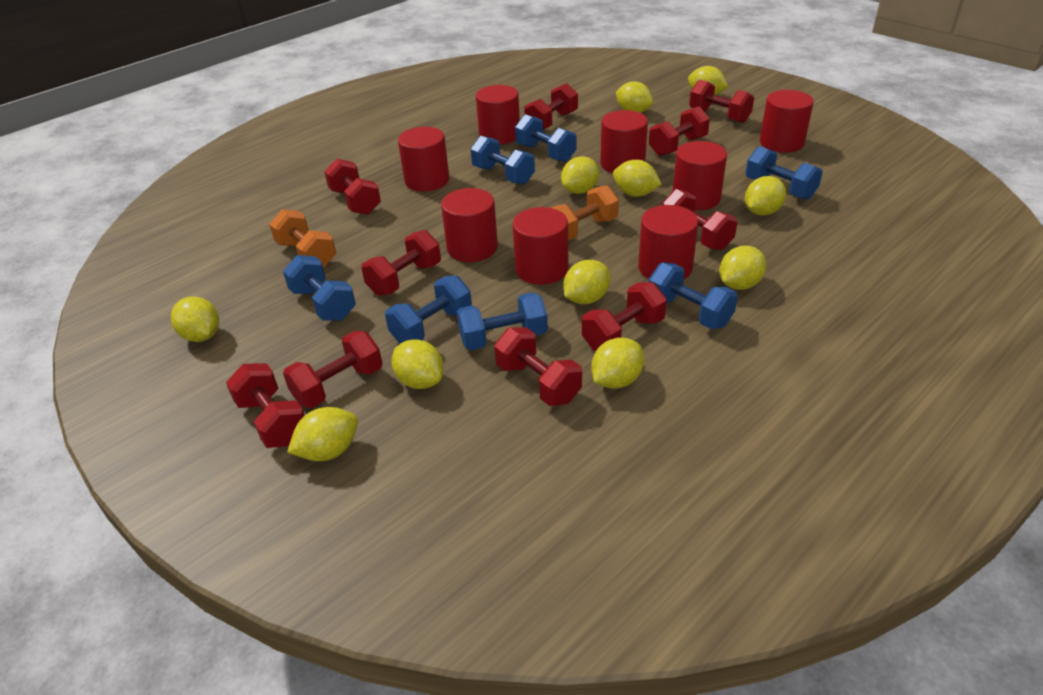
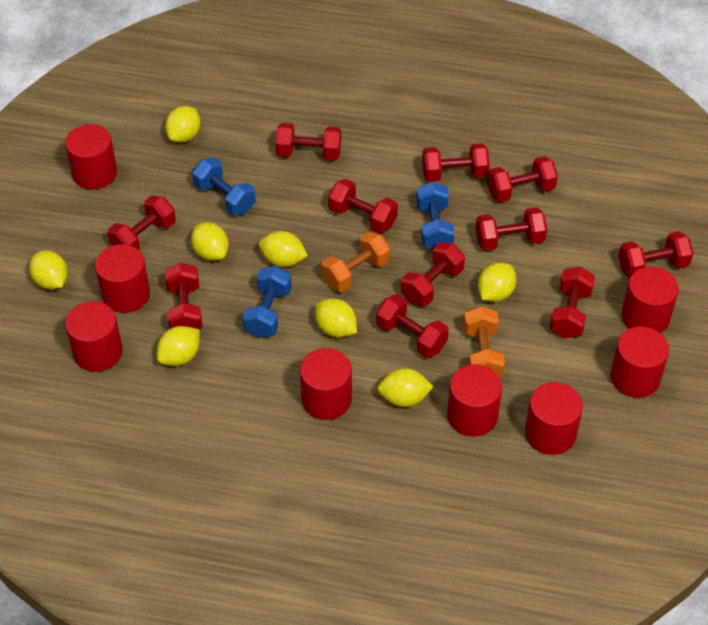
blue dumbbell: 7 -> 3
red dumbbell: 10 -> 11
yellow lemon: 11 -> 8

